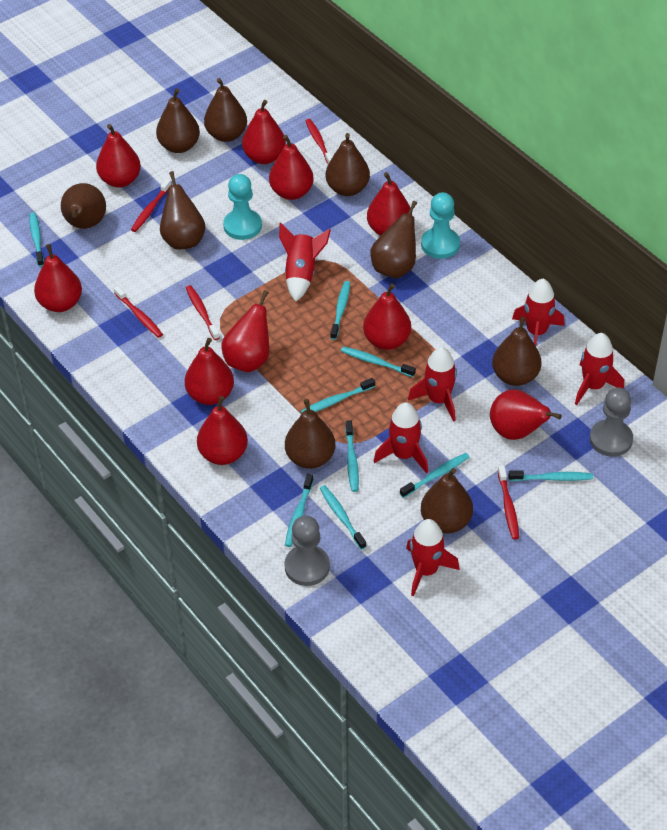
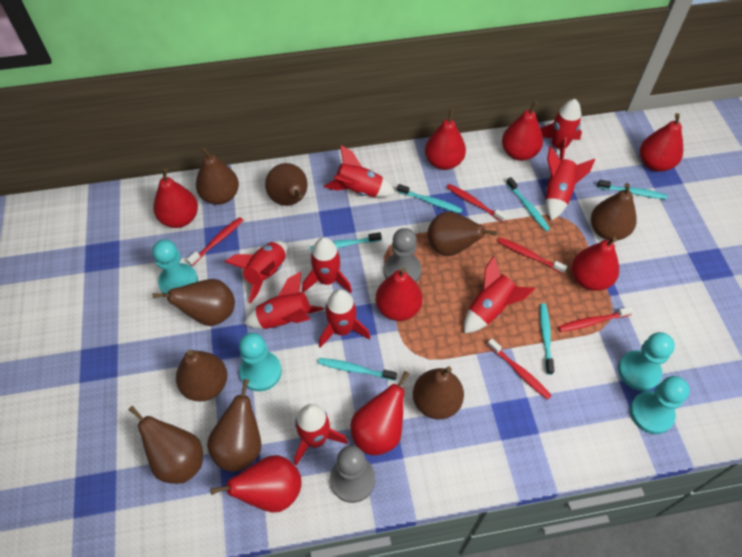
red pear: 10 -> 8
red rocket: 6 -> 9
turquoise pawn: 2 -> 4
turquoise toothbrush: 9 -> 6

